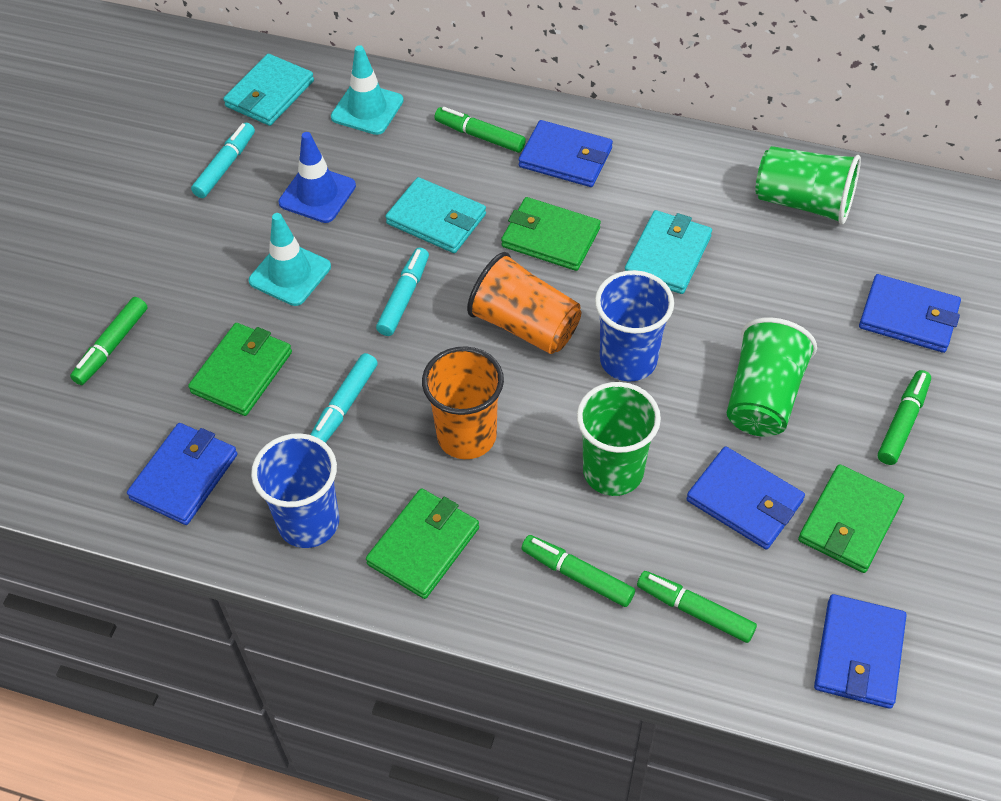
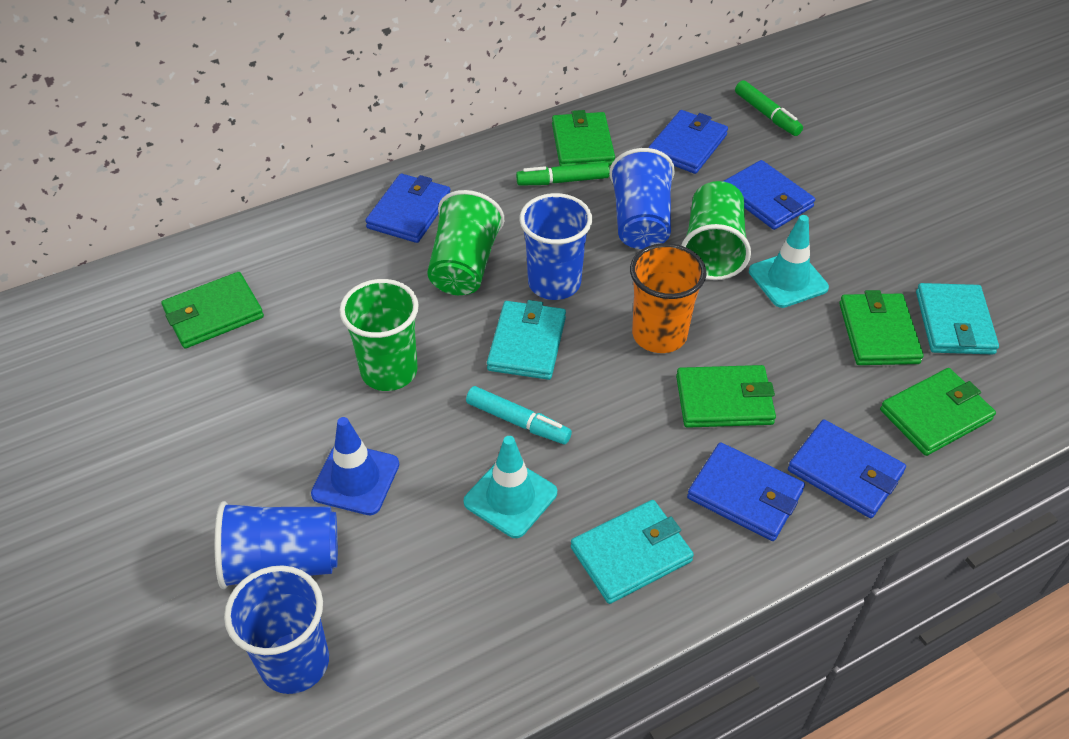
blue cup: 2 -> 4
green marker: 5 -> 2
green wallet: 4 -> 5
orange cup: 2 -> 1
turquoise marker: 3 -> 1

